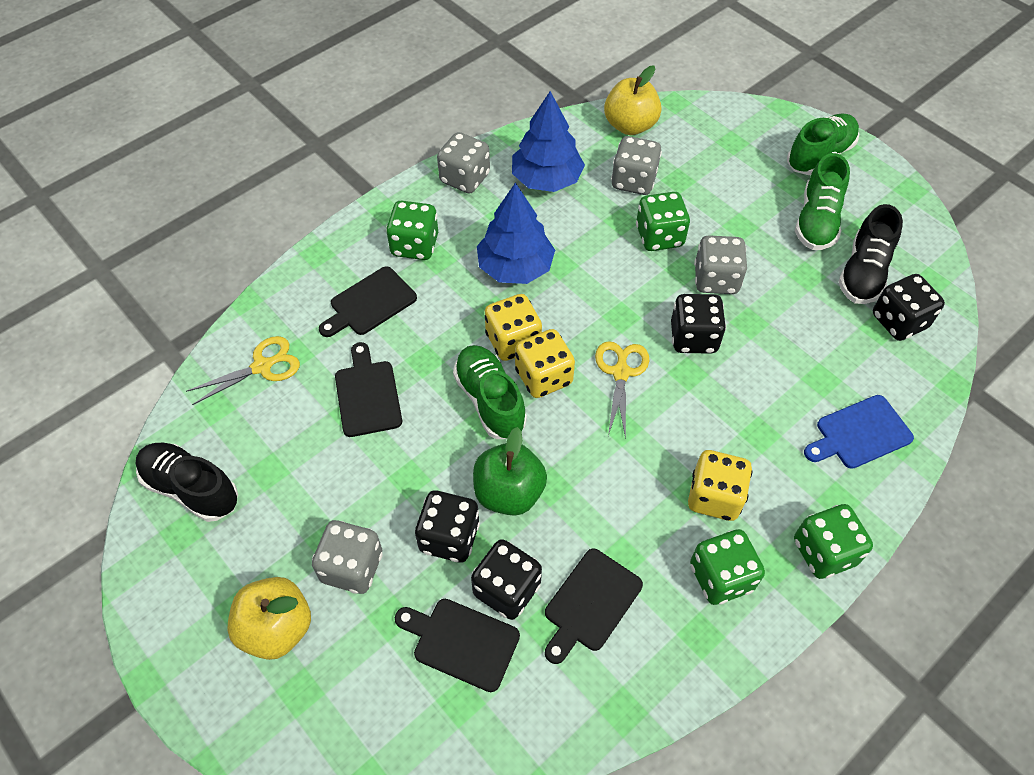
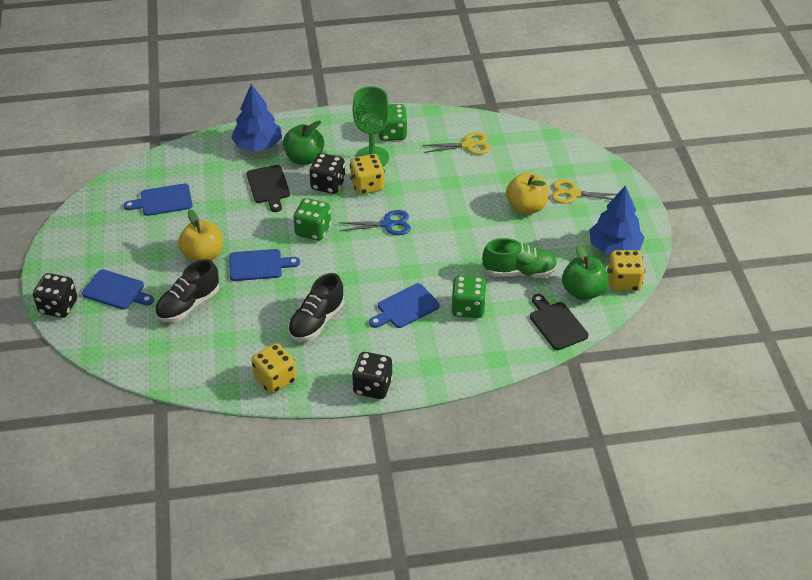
black cutting board: 4 -> 2
black dice: 4 -> 3
blue cutting board: 1 -> 4
blue scissors: 0 -> 1
green apple: 1 -> 2
green dice: 4 -> 3
green goblet: 0 -> 1
green shoe: 3 -> 1
grey dice: 4 -> 0

